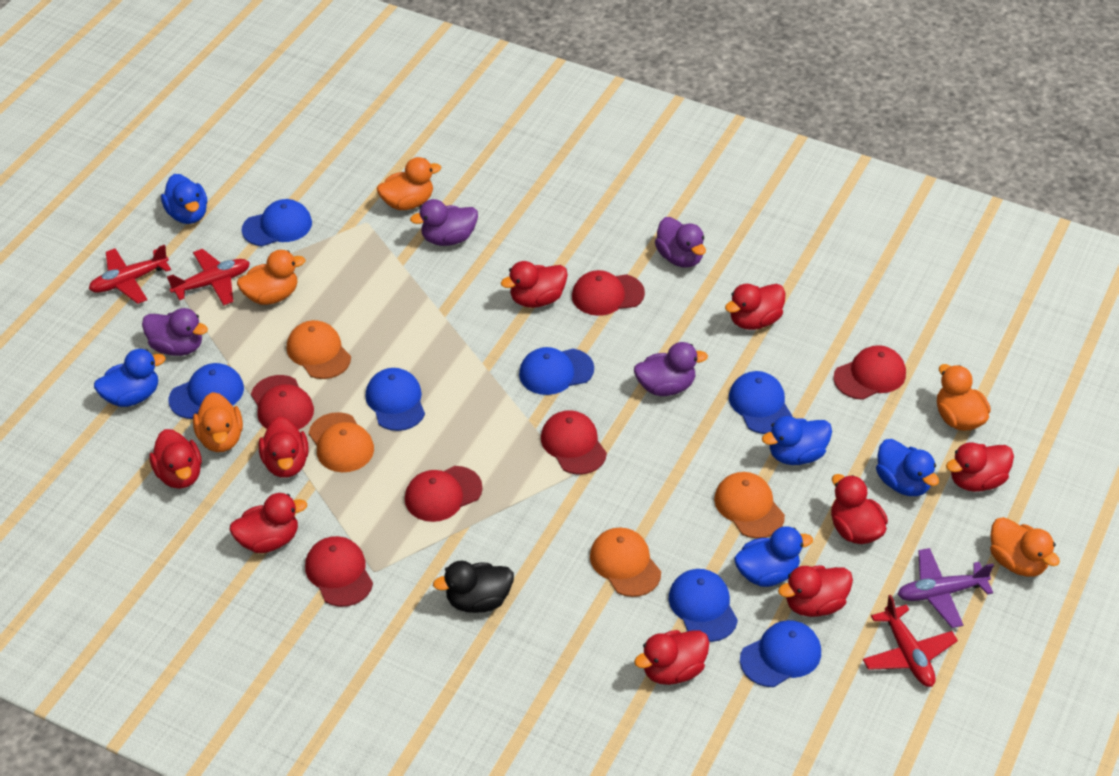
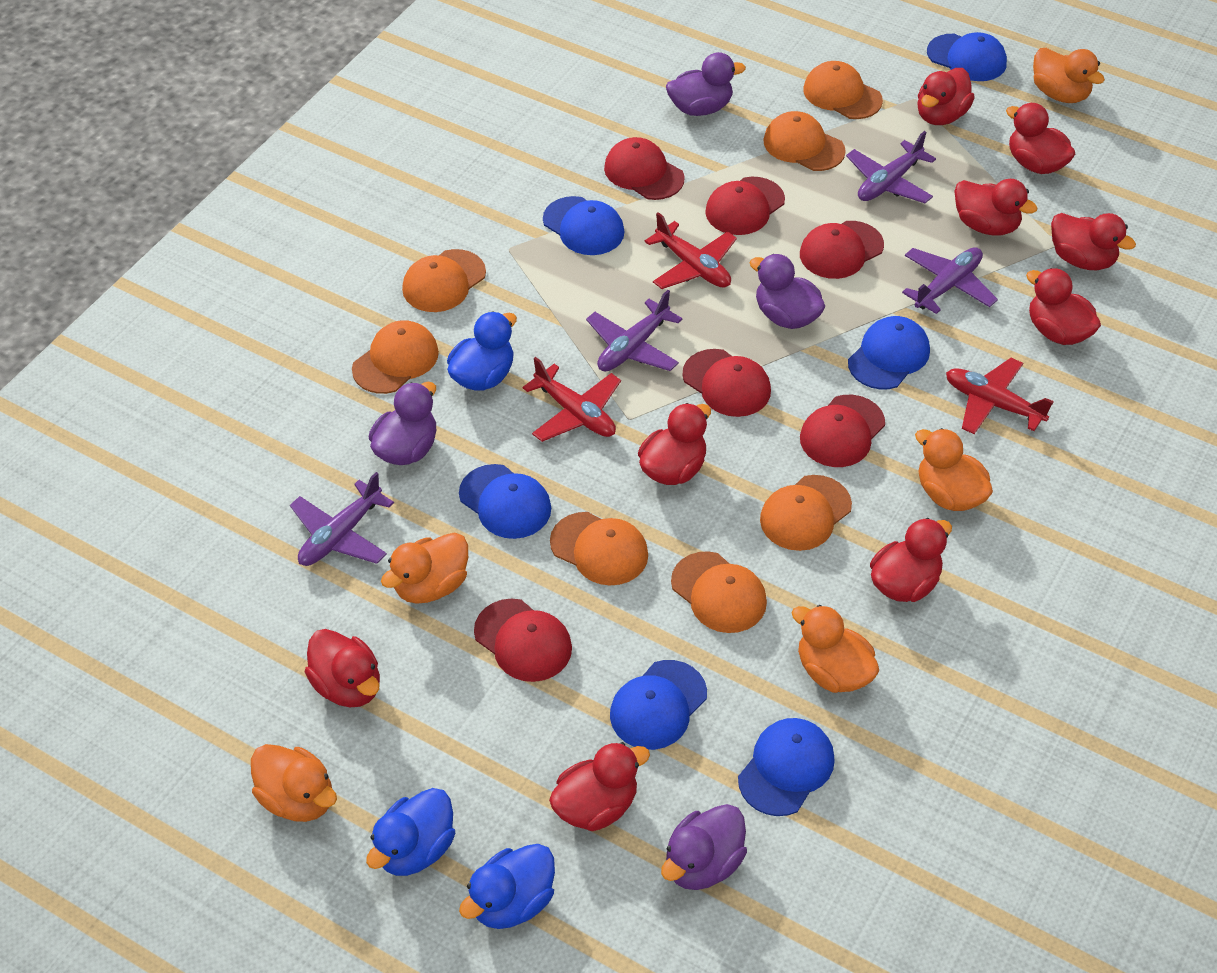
black duck: 1 -> 0
blue cap: 7 -> 6
blue duck: 5 -> 3
orange cap: 4 -> 7
purple plane: 1 -> 4

